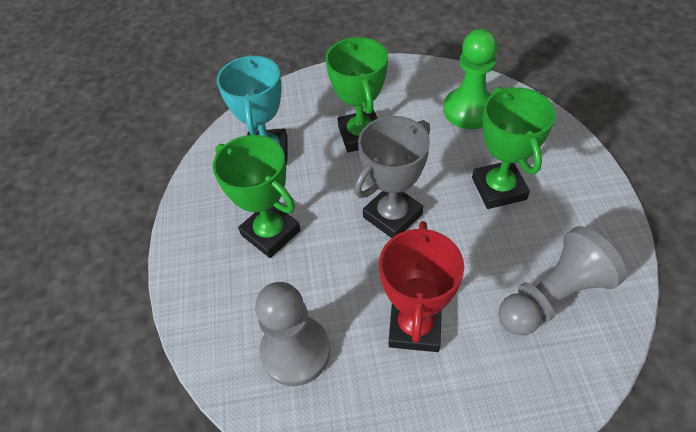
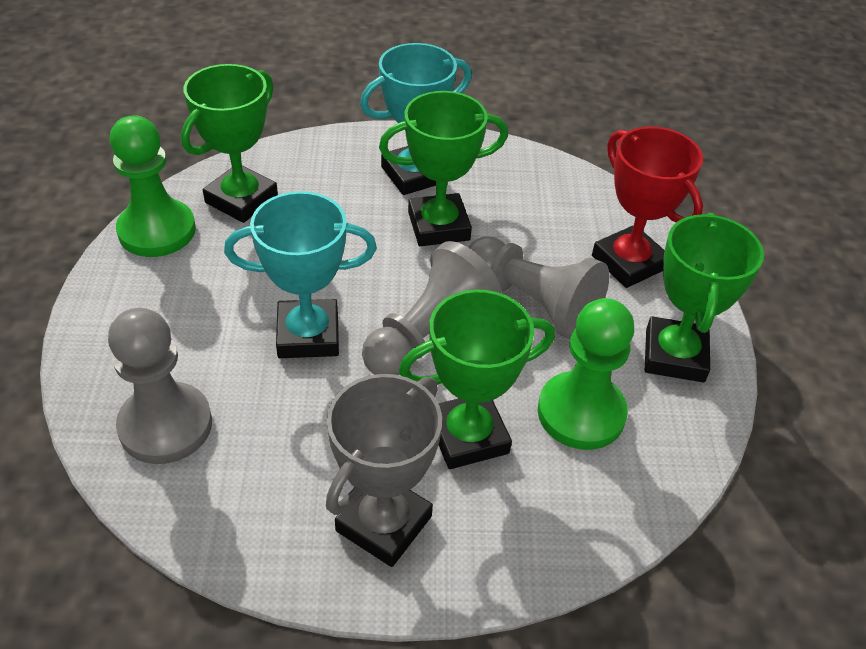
green pawn: 1 -> 2
green trophy: 3 -> 4
grey pawn: 2 -> 3
turquoise trophy: 1 -> 2

